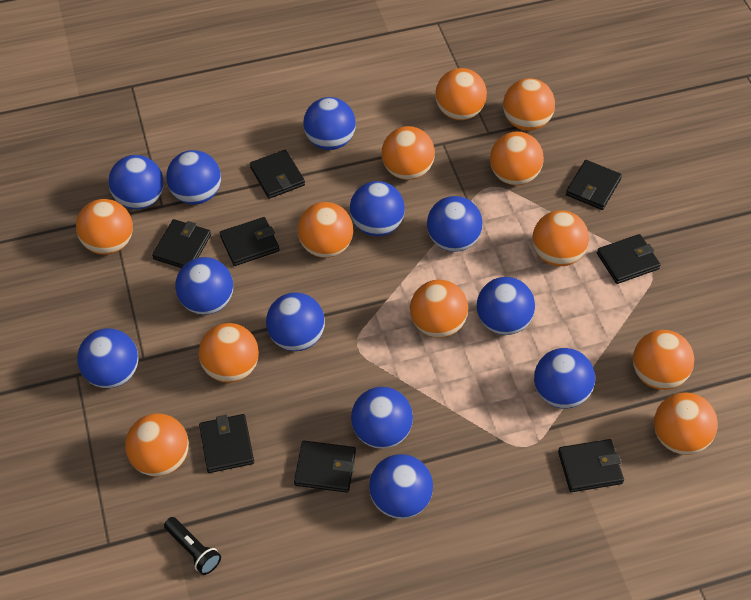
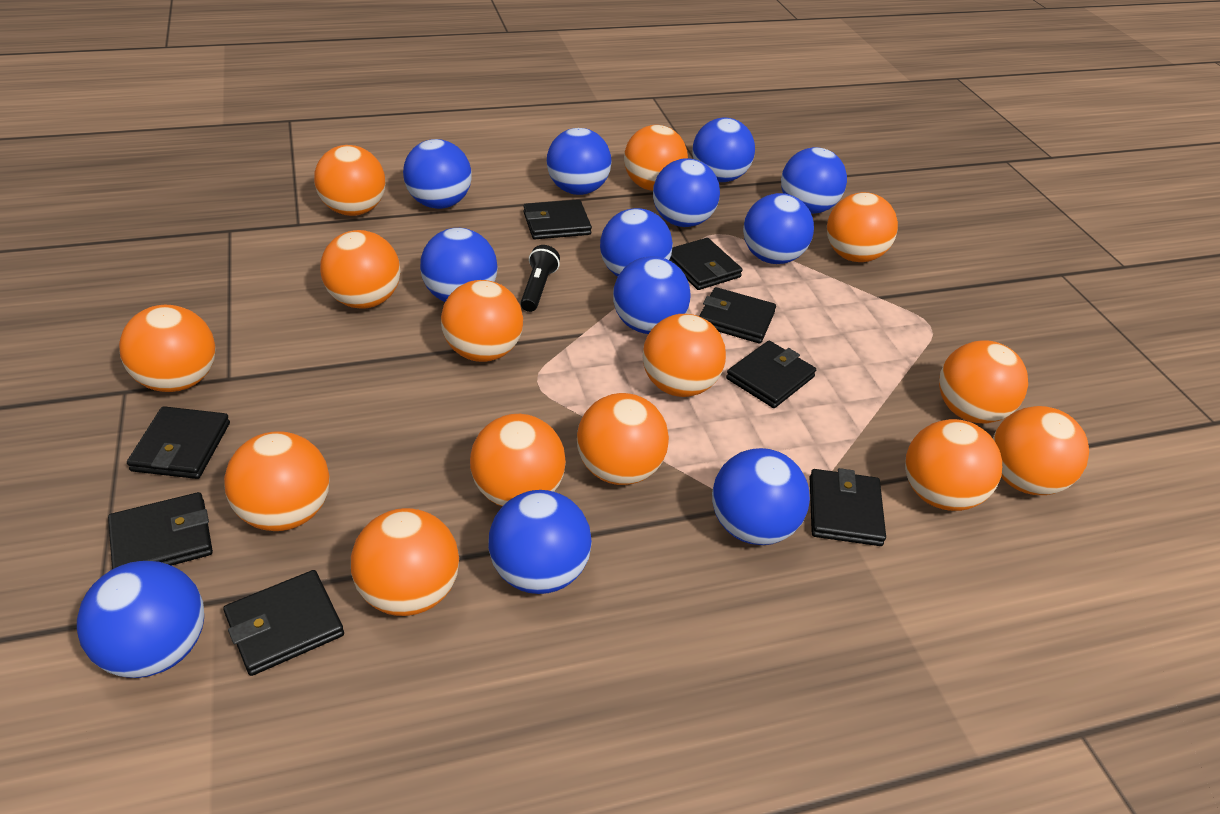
orange ball: 12 -> 14

